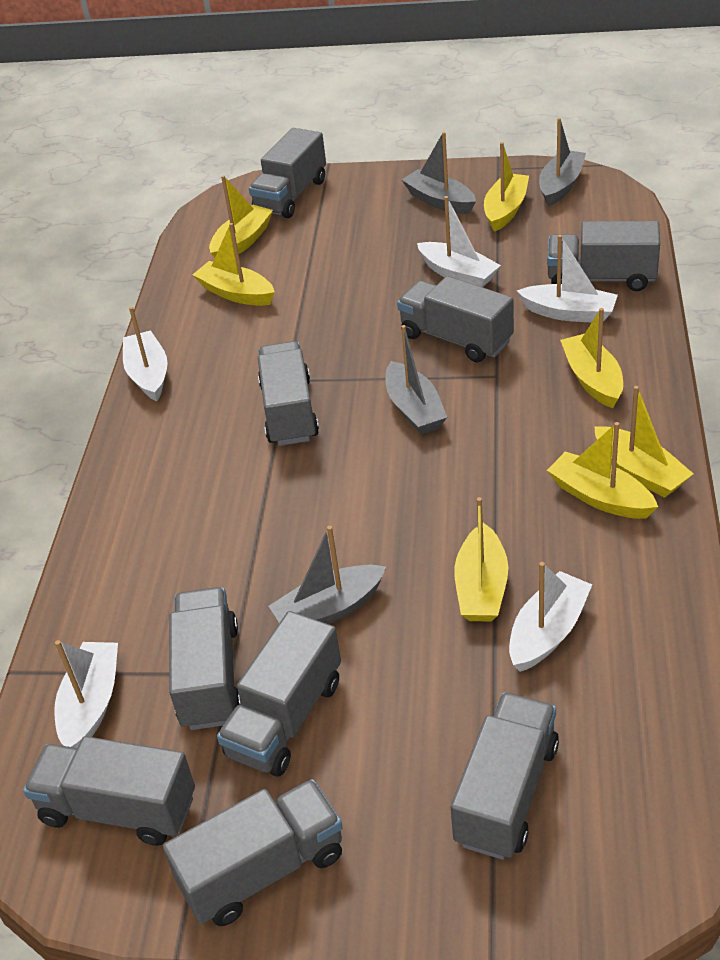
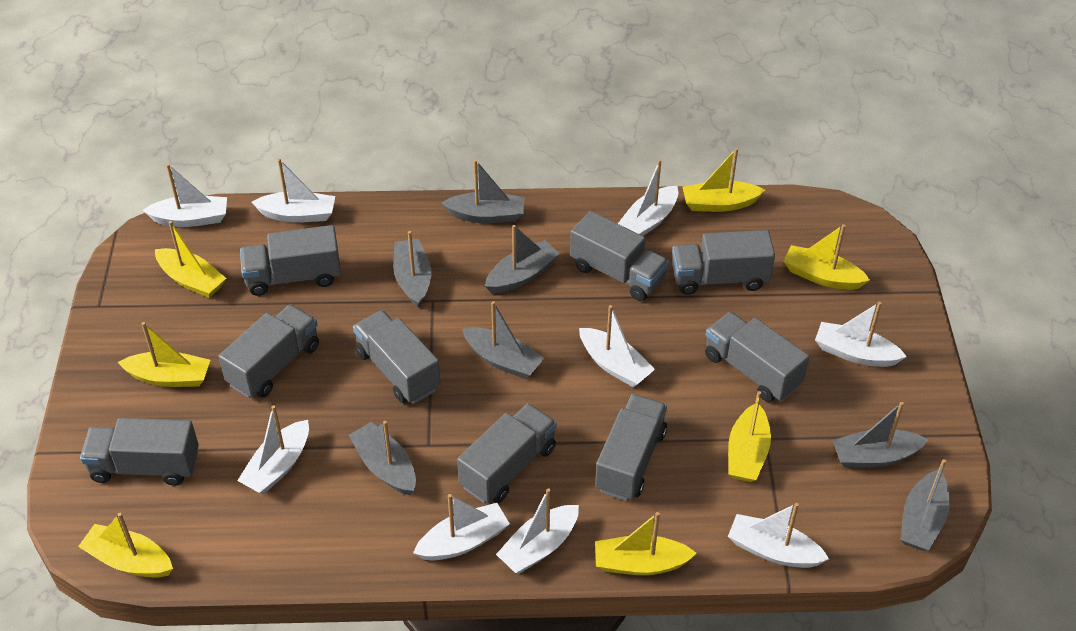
grey boat: 4 -> 7
white boat: 5 -> 9

